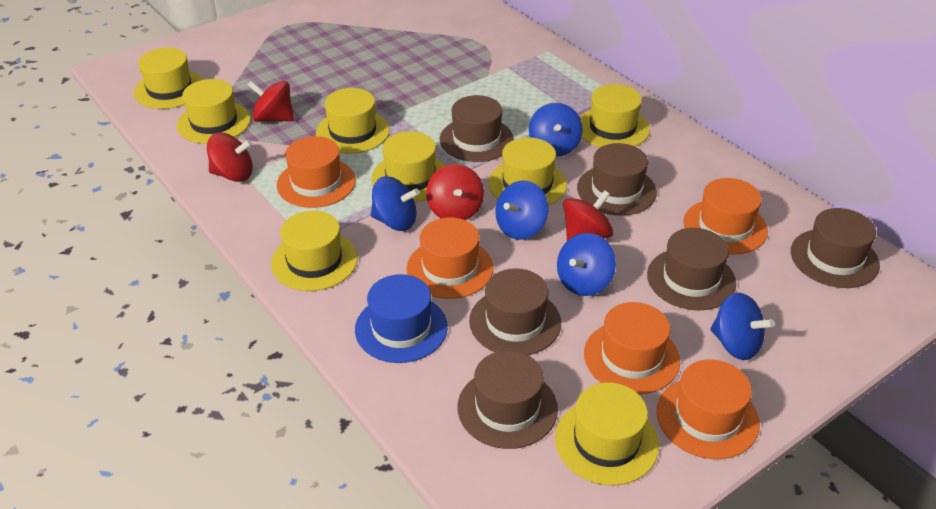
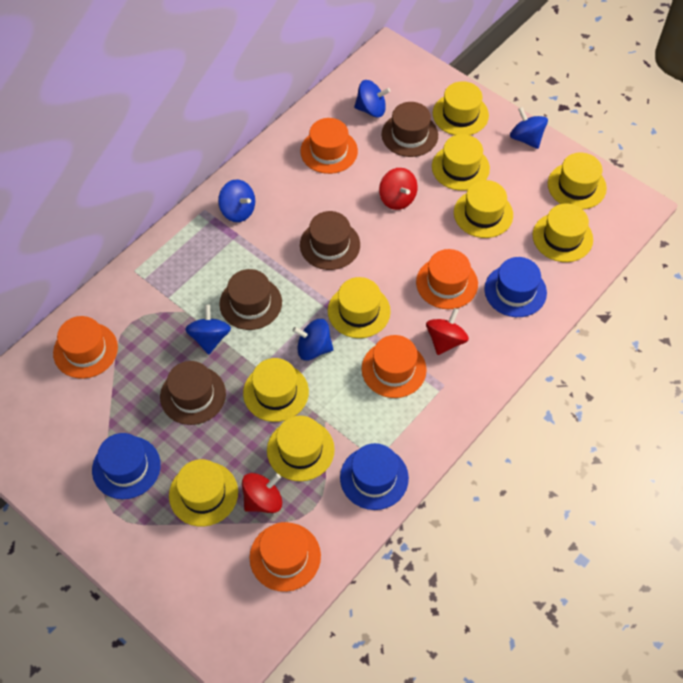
blue hat: 1 -> 3
brown hat: 6 -> 4
red spinning top: 4 -> 3
yellow hat: 8 -> 9

